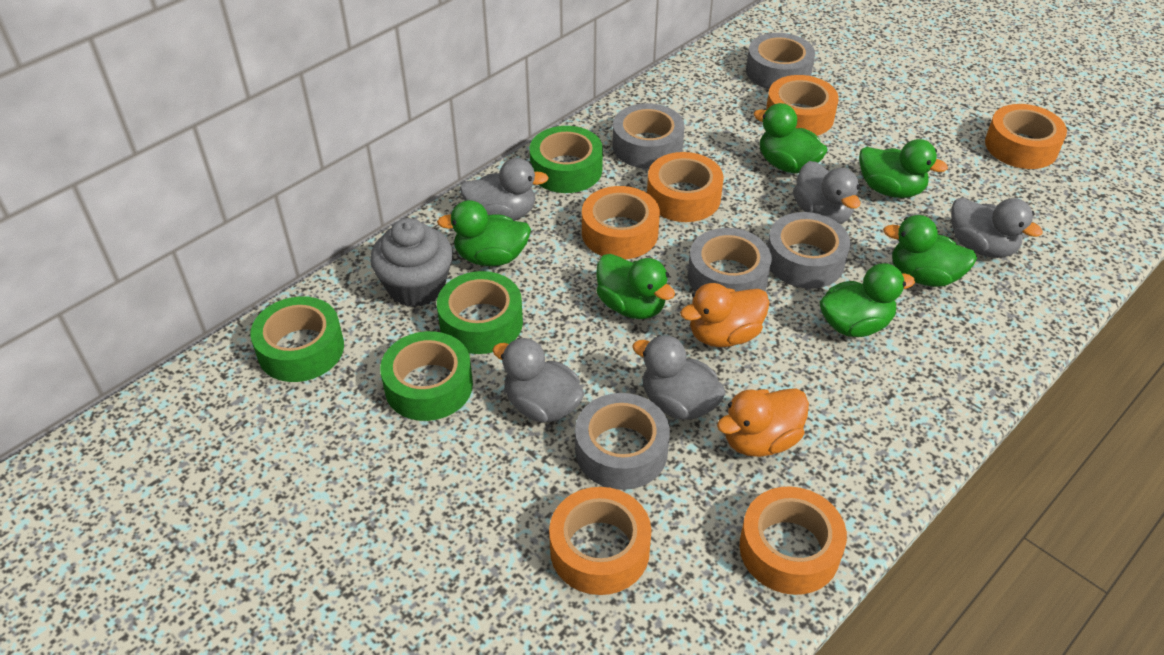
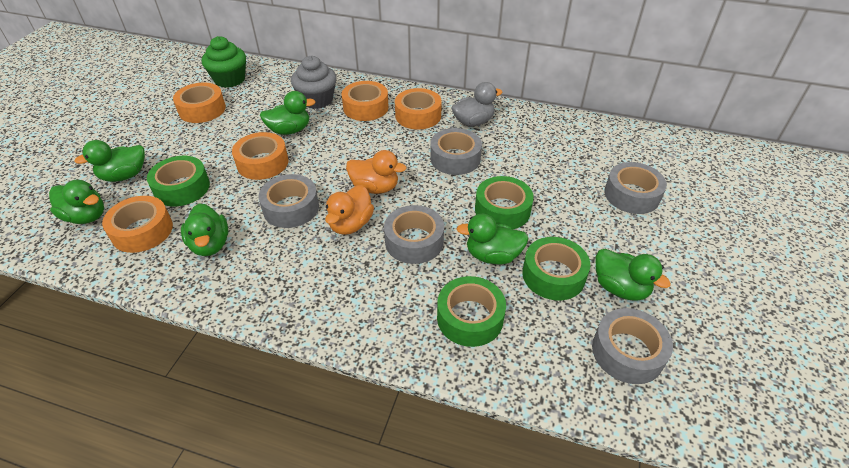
green cupcake: 0 -> 1
grey duck: 5 -> 1
orange tape: 6 -> 5

